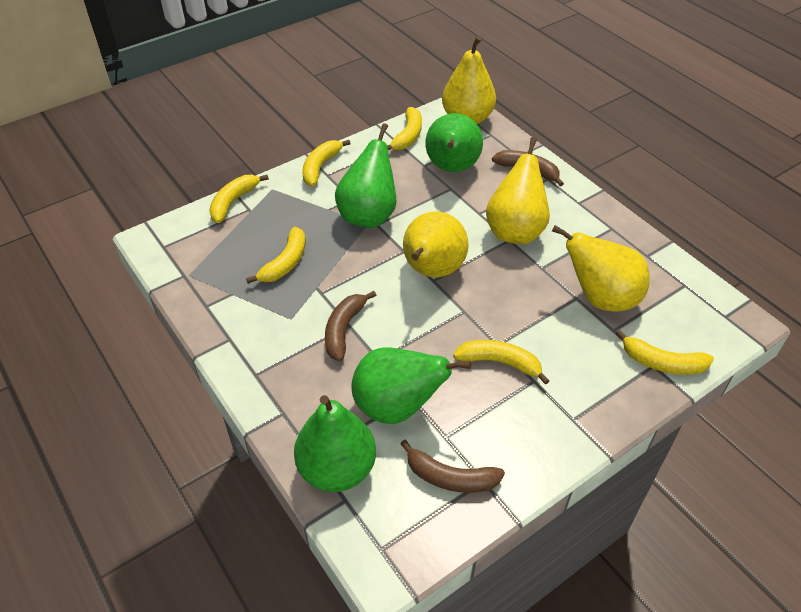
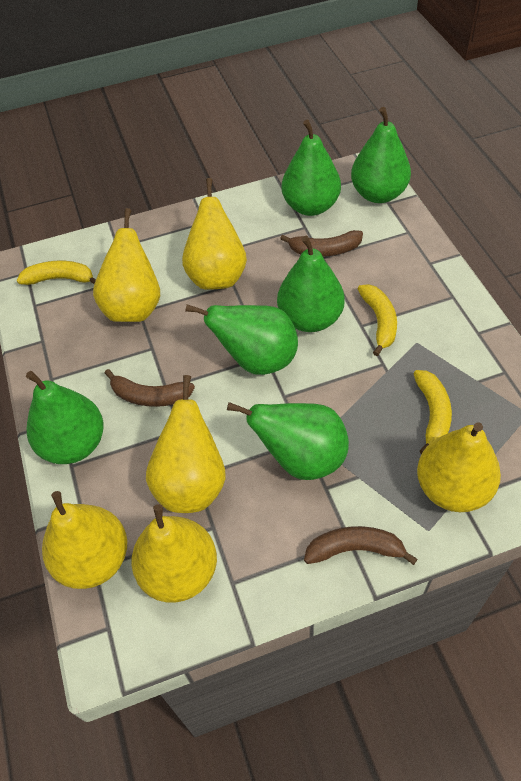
green pear: 4 -> 6
yellow banana: 6 -> 3
yellow pear: 4 -> 6

